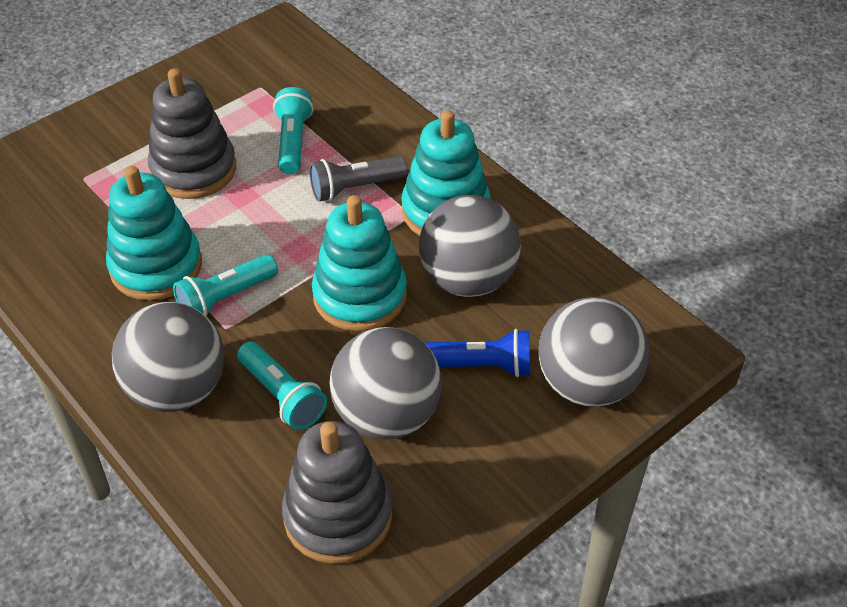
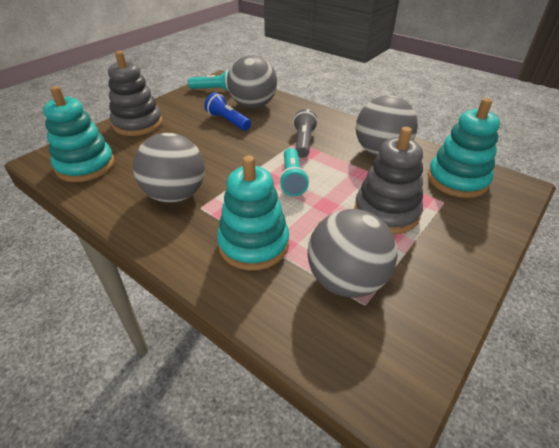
turquoise flashlight: 3 -> 2

